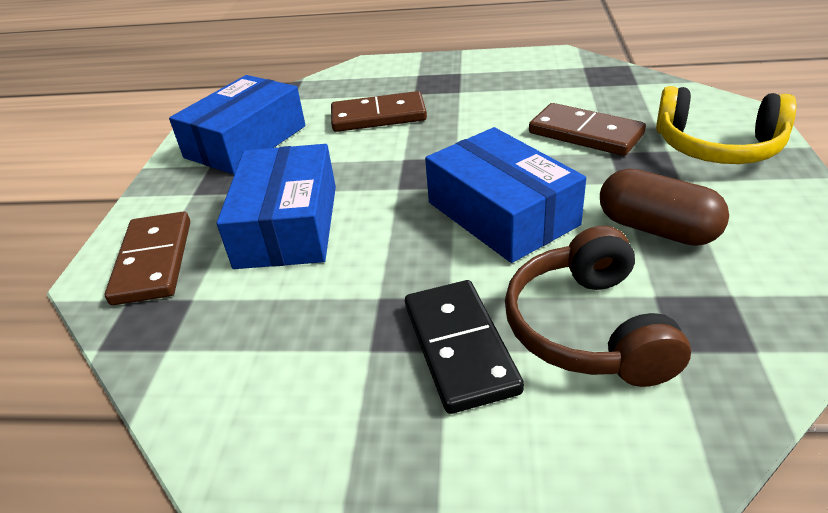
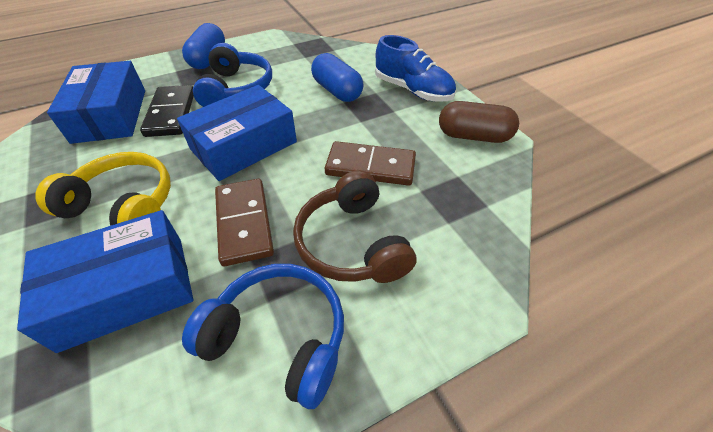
blue capsule: 0 -> 2
blue headphones: 0 -> 2
blue shoe: 0 -> 1
brown domino: 3 -> 2

